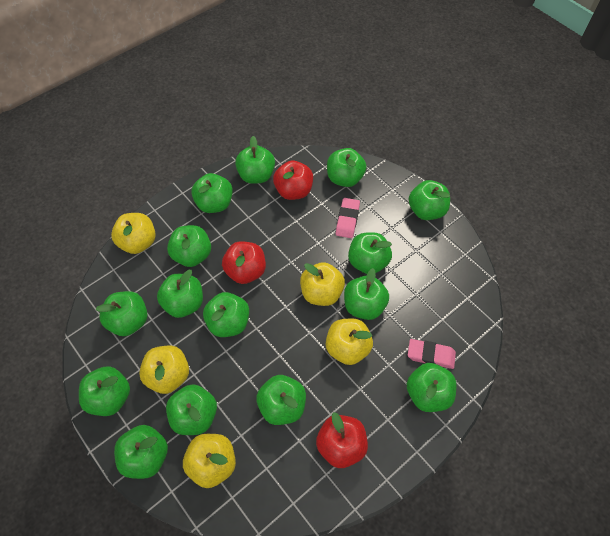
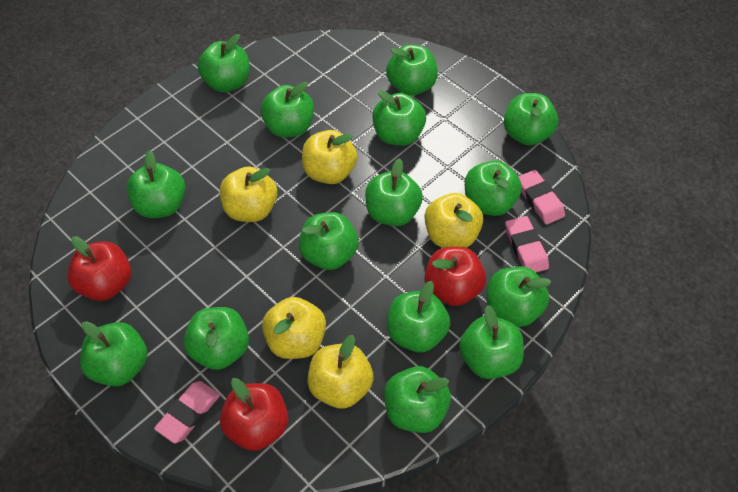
pink eraser: 2 -> 3

